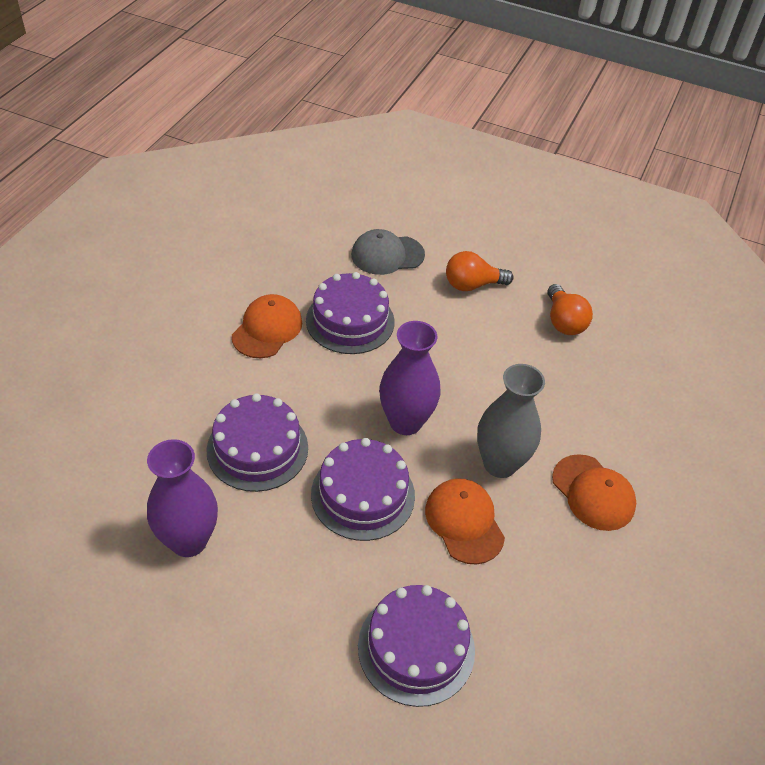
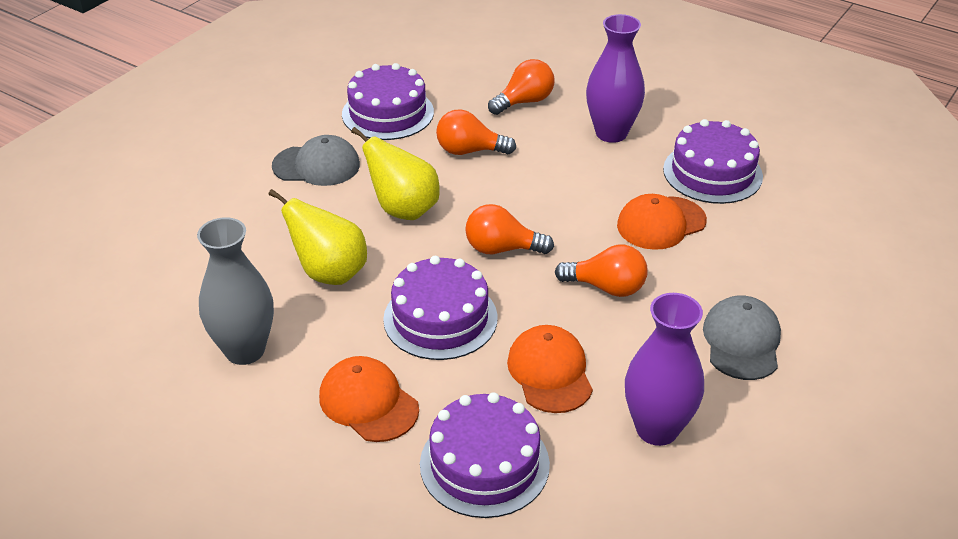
grey cap: 1 -> 2
orange light bulb: 2 -> 4
yellow pear: 0 -> 2

